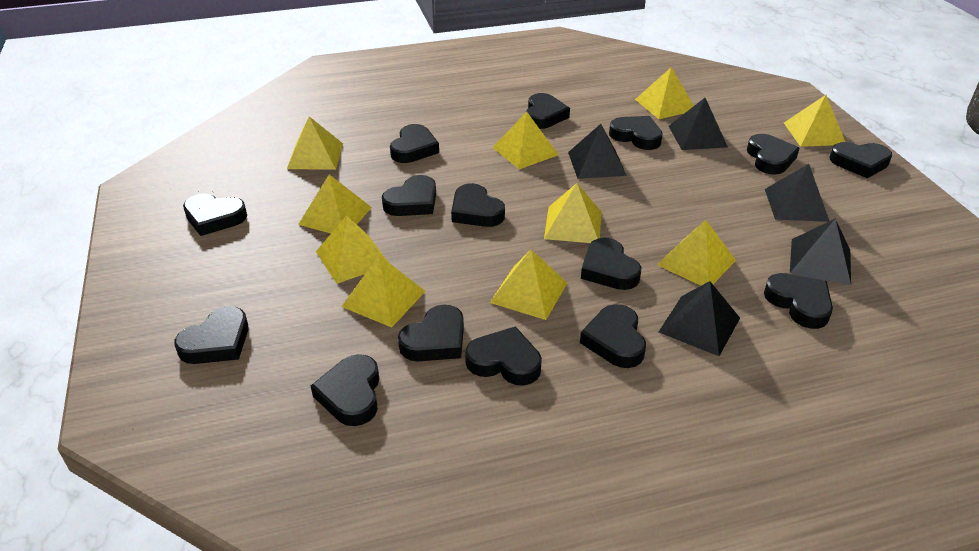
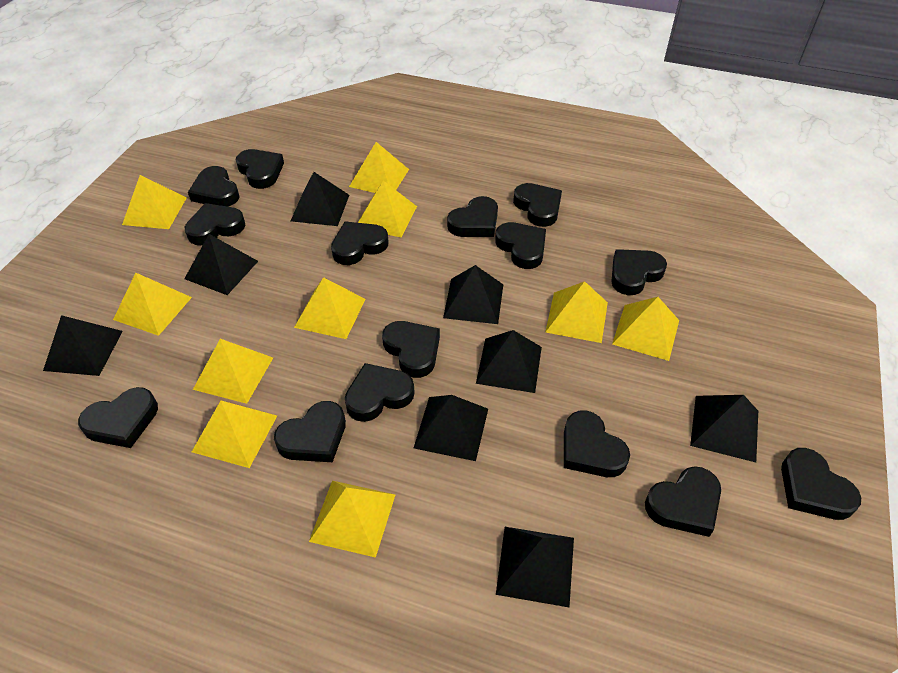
black pyramid: 5 -> 8

